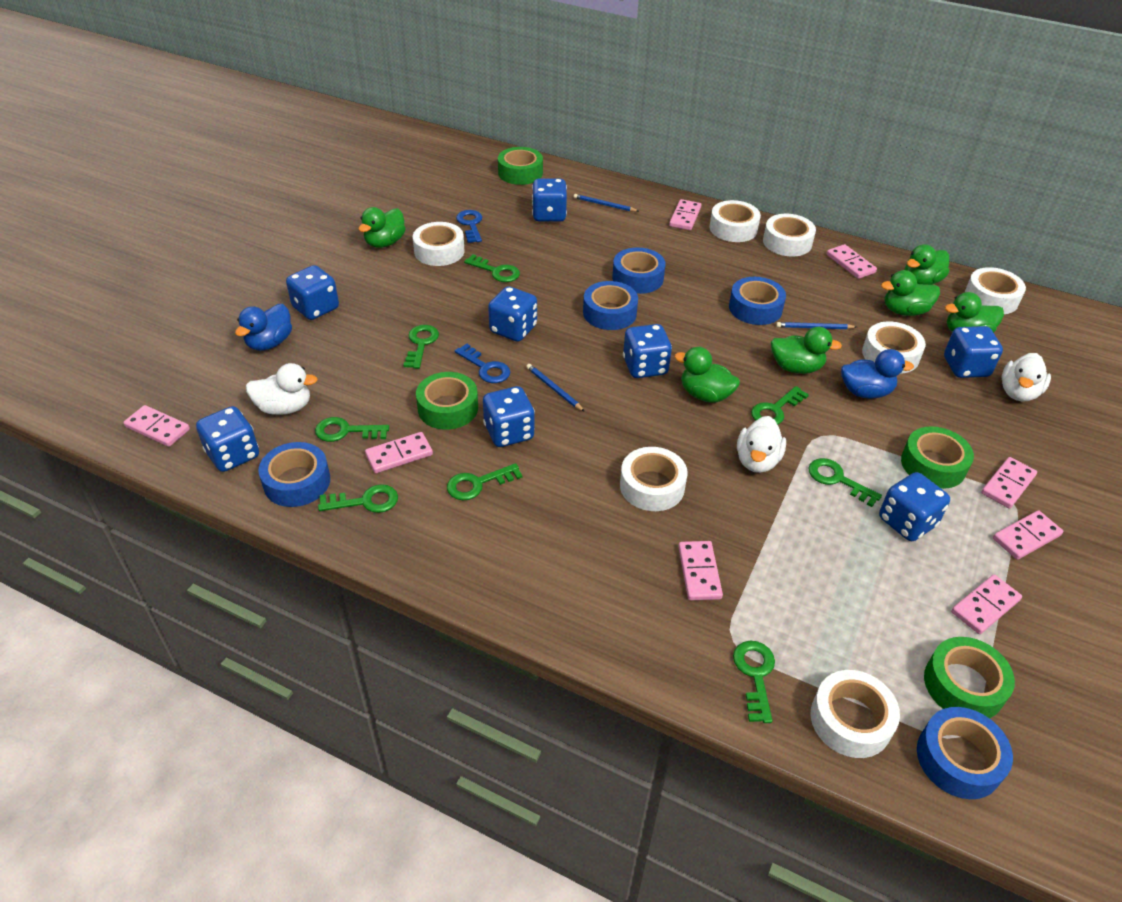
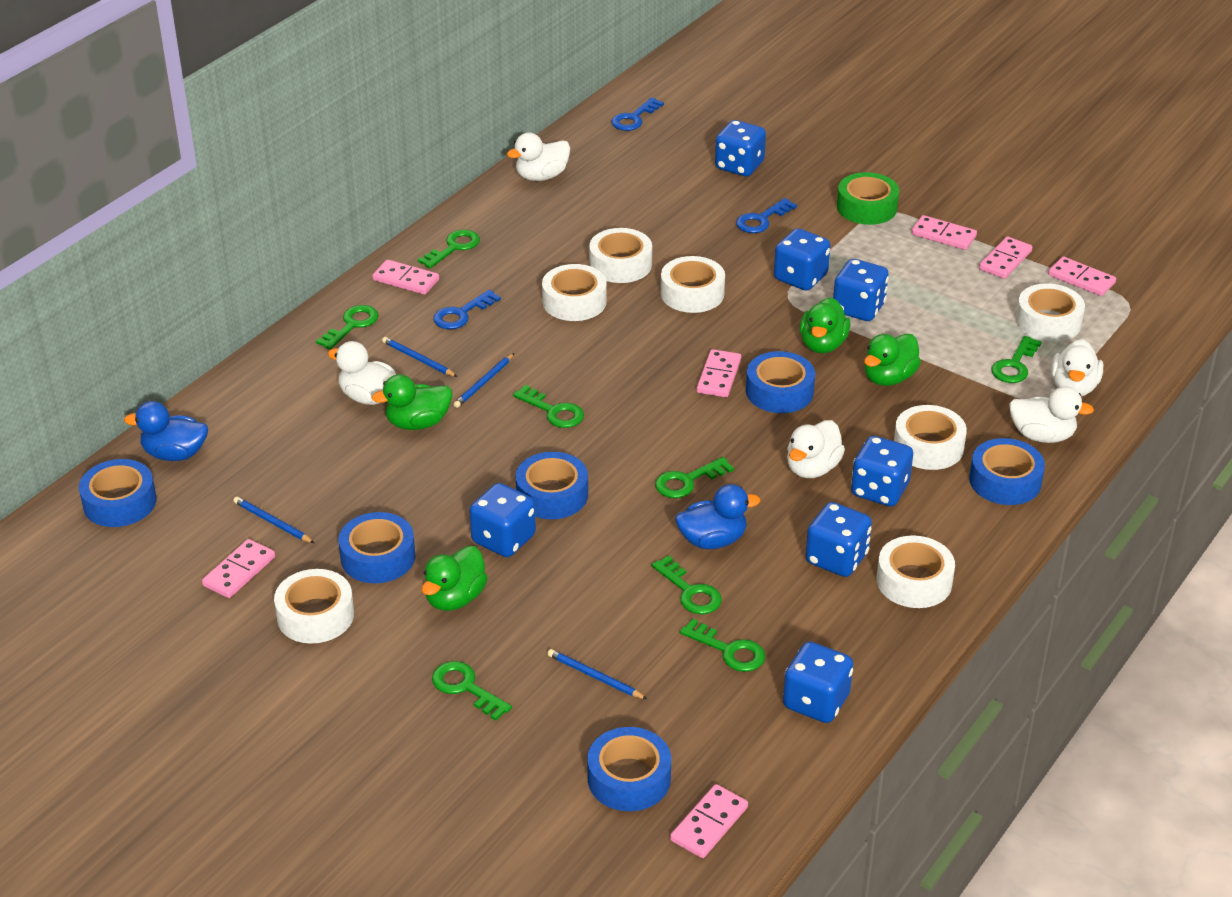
blue dice: 8 -> 7
blue key: 2 -> 3
blue pencil: 3 -> 4
blue tape: 5 -> 6
green duck: 6 -> 4
green tape: 4 -> 1
pink domino: 8 -> 7
white duck: 3 -> 5

